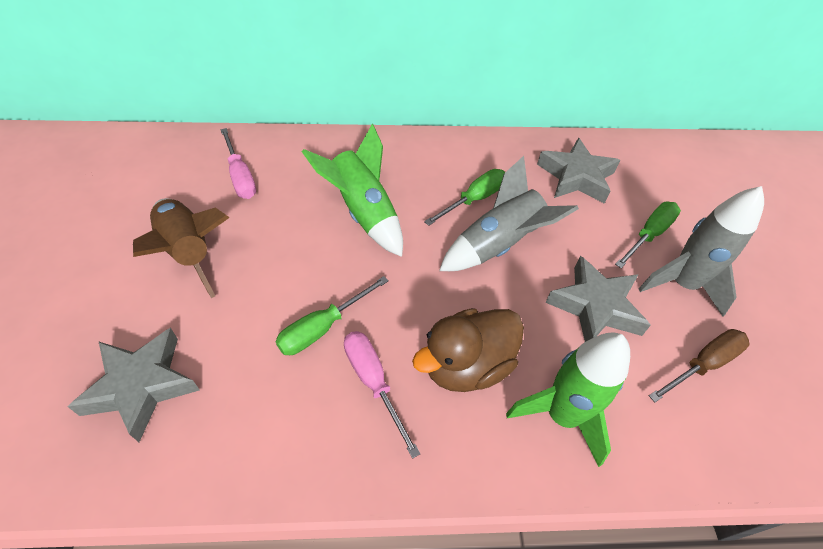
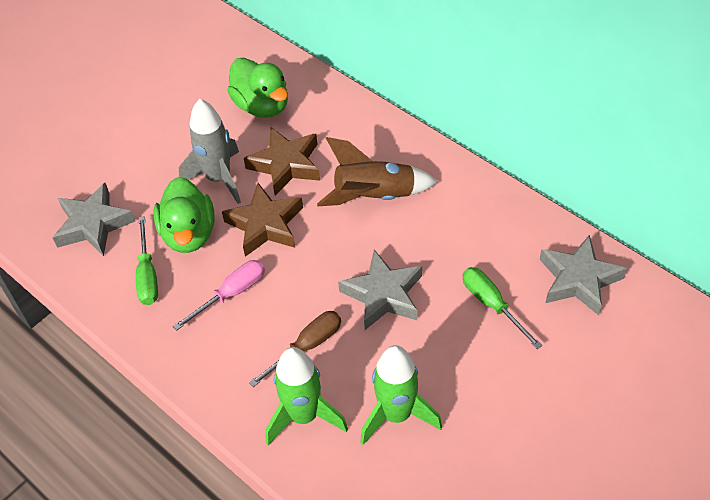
brown duck: 1 -> 0
brown star: 0 -> 2
green duck: 0 -> 2
green screwdriver: 3 -> 2
grey rocket: 2 -> 1
pink screwdriver: 2 -> 1

